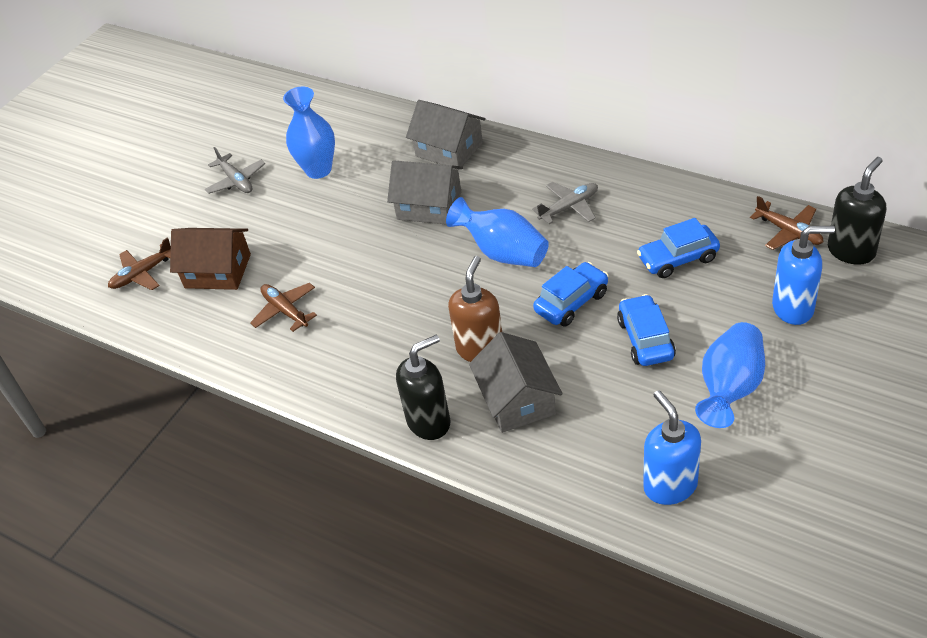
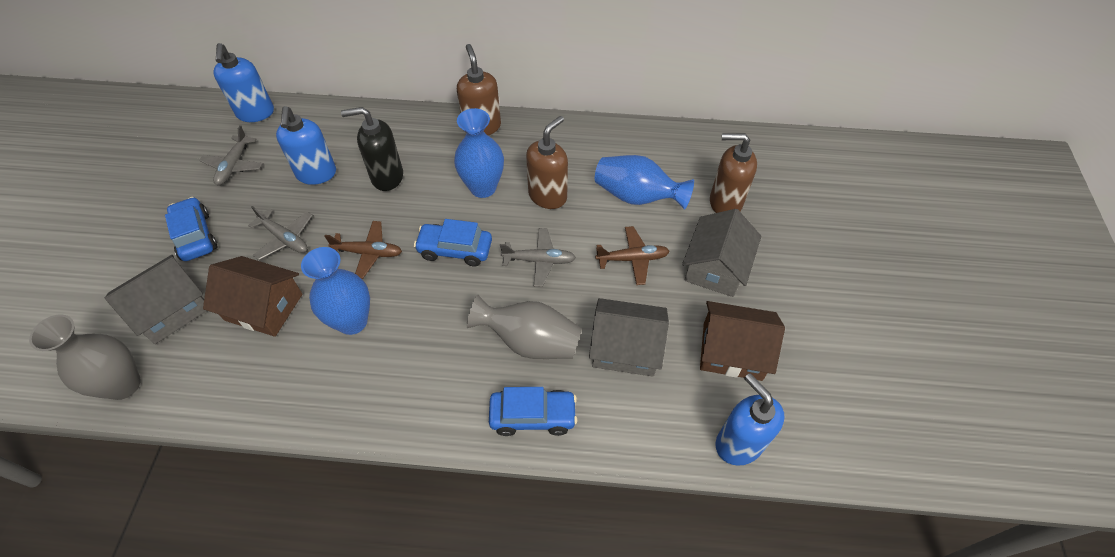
black soap dispenser: 2 -> 1
blue soap dispenser: 2 -> 3
brown house: 1 -> 2
brown plane: 3 -> 2
brown soap dispenser: 1 -> 3
grey plane: 2 -> 3
grey vase: 0 -> 2

